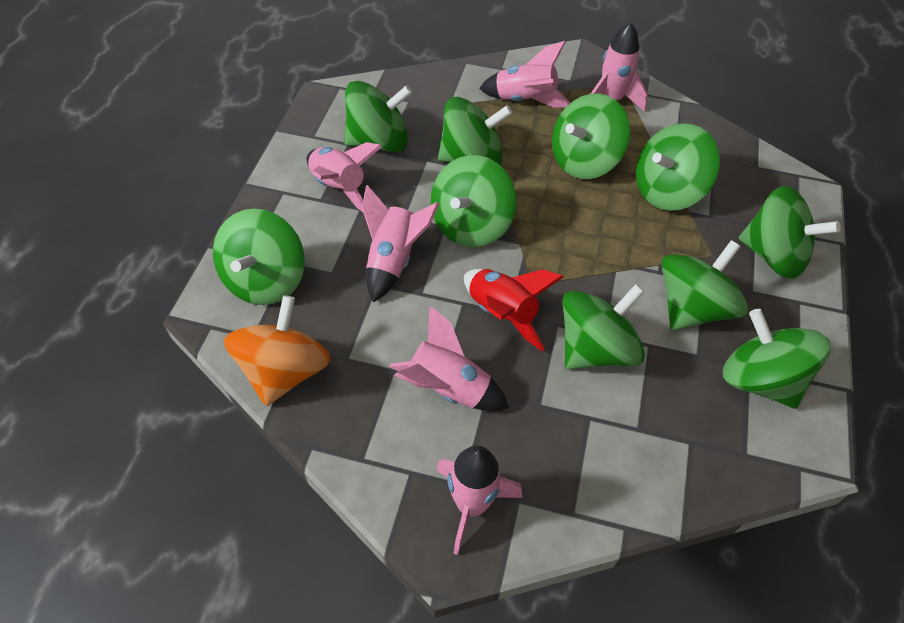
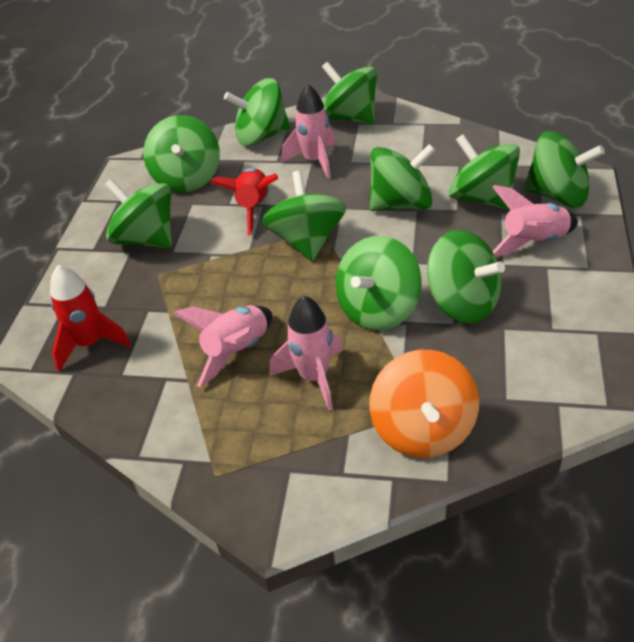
pink rocket: 6 -> 4
red rocket: 1 -> 2

